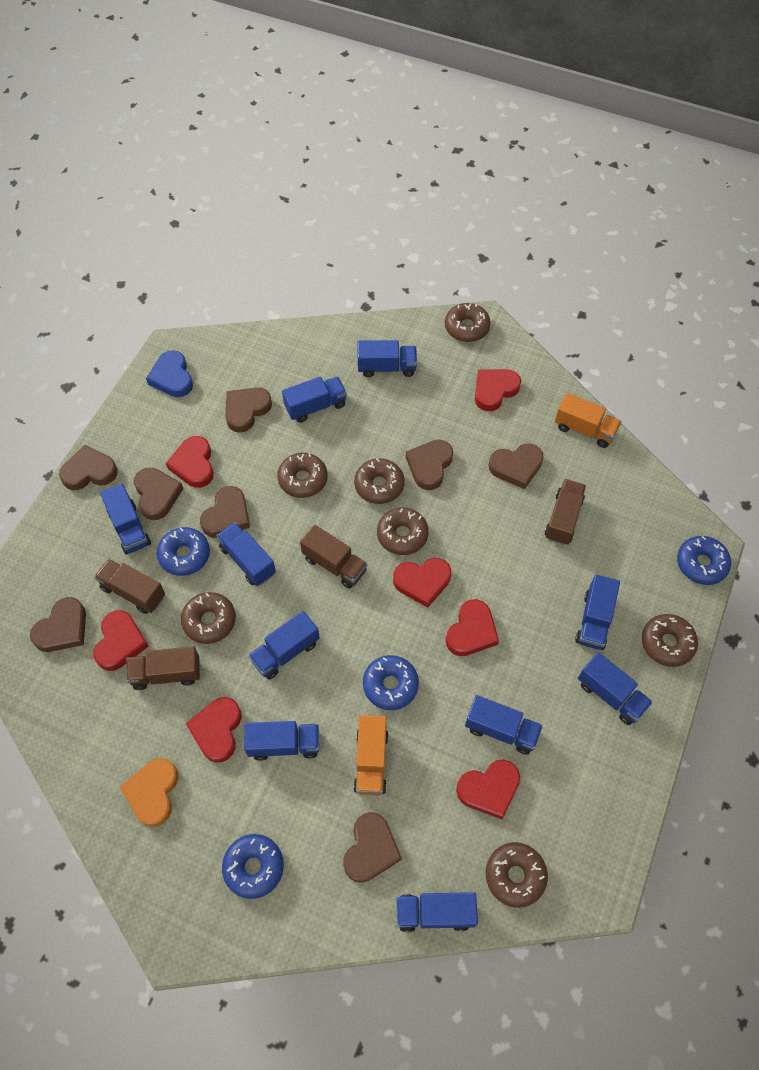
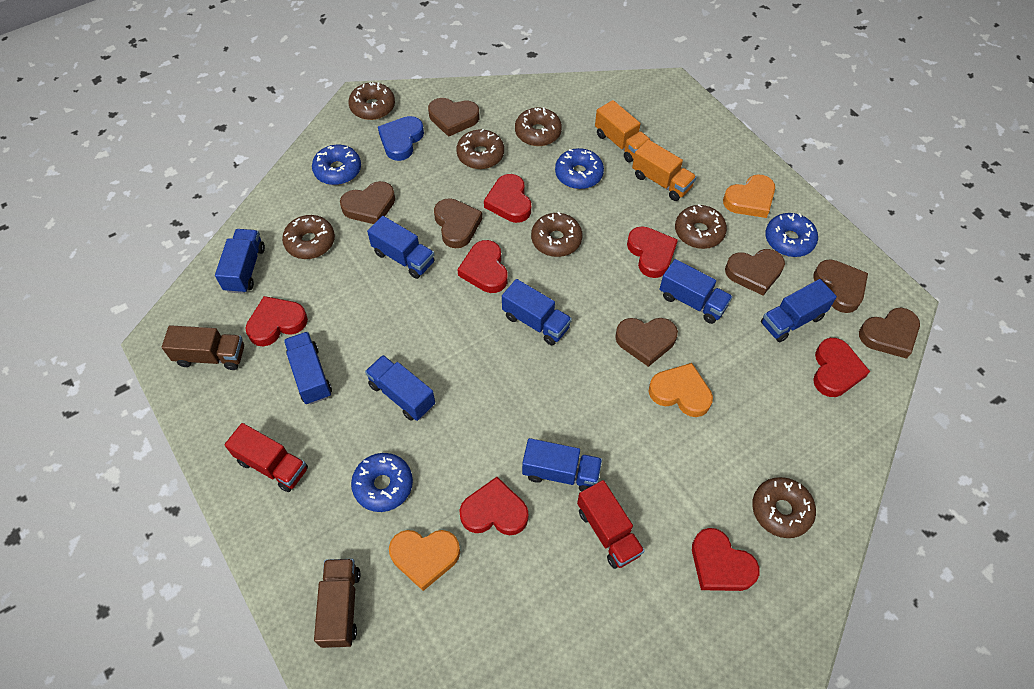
blue truck: 10 -> 8
brown heart: 8 -> 7
brown truck: 4 -> 2
orange heart: 1 -> 3
red truck: 0 -> 2

